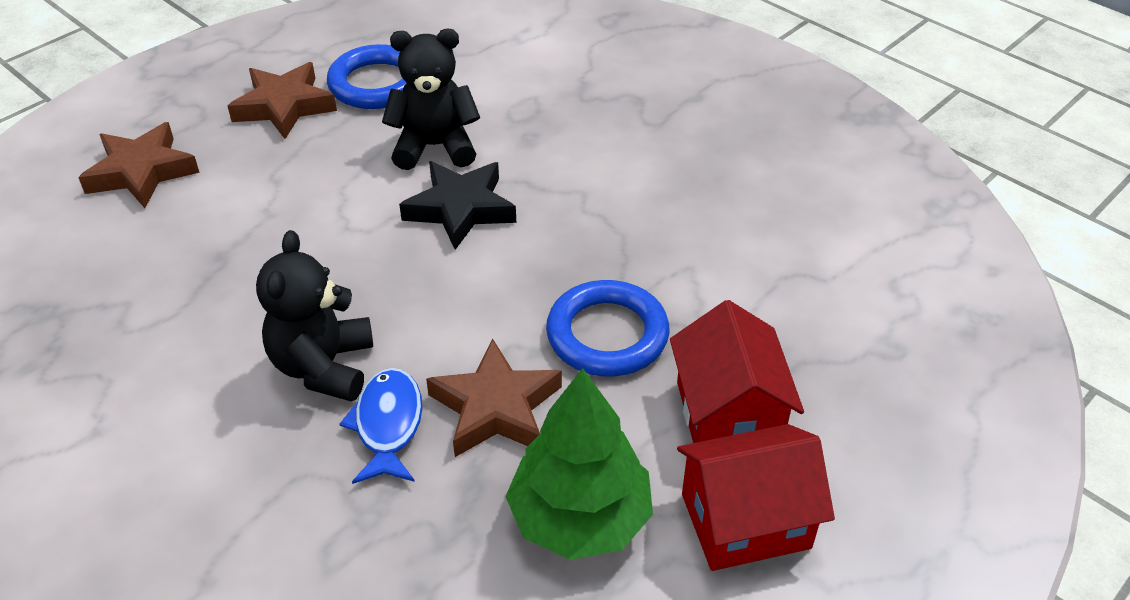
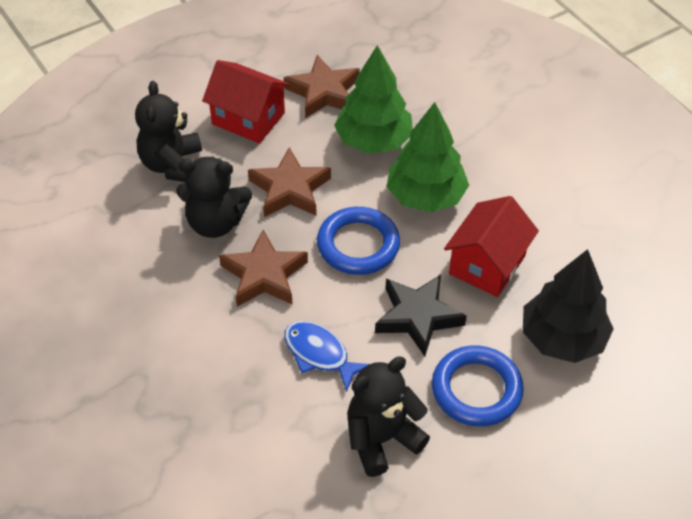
black teddy bear: 2 -> 3
black tree: 0 -> 1
green tree: 1 -> 2

